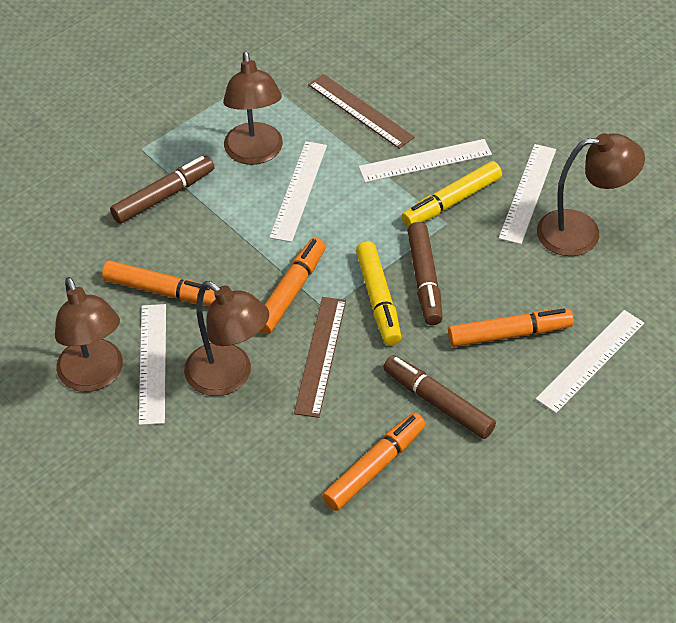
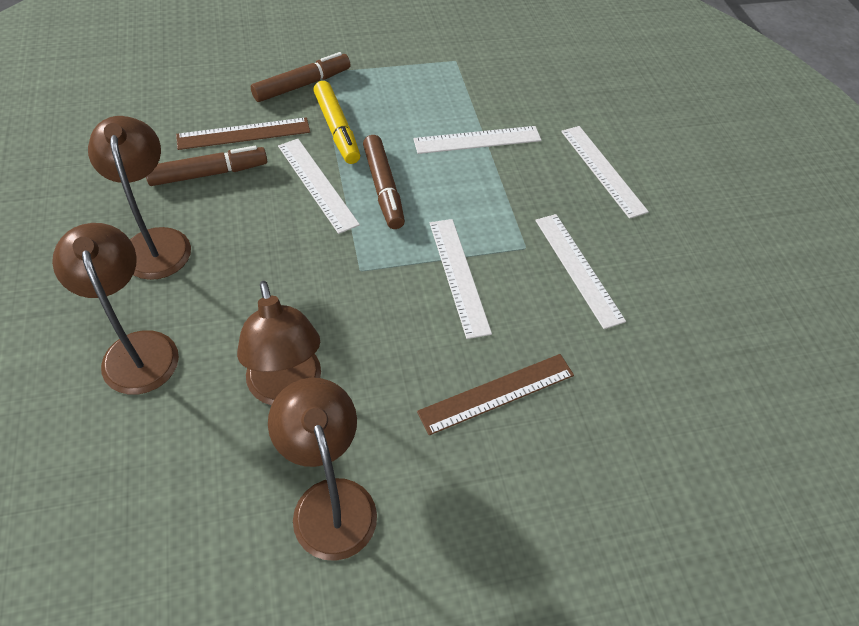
orange marker: 4 -> 0
yellow marker: 2 -> 1

